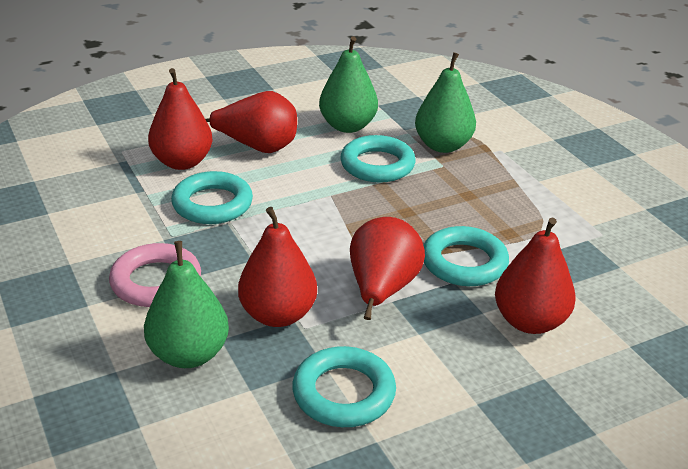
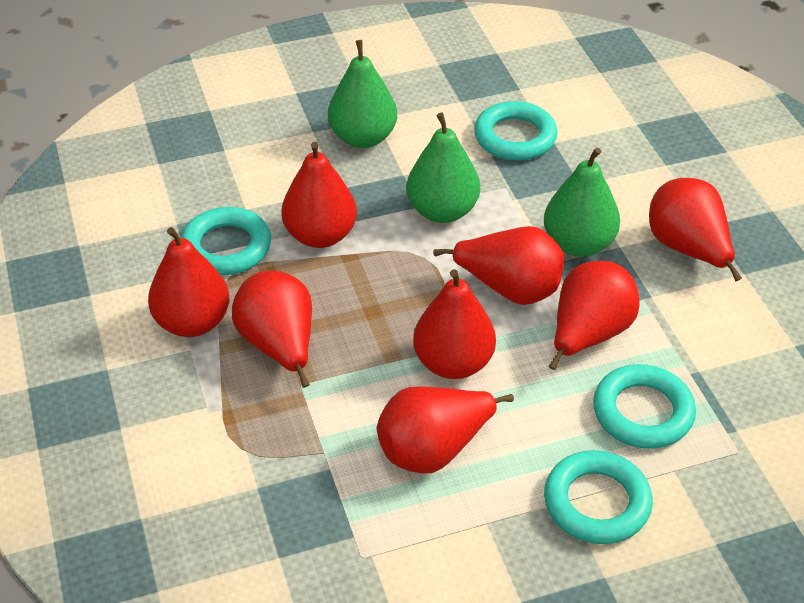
pink ring: 1 -> 0
red pear: 5 -> 8

